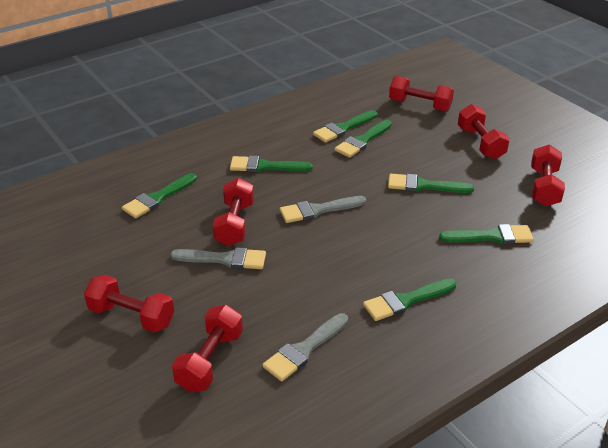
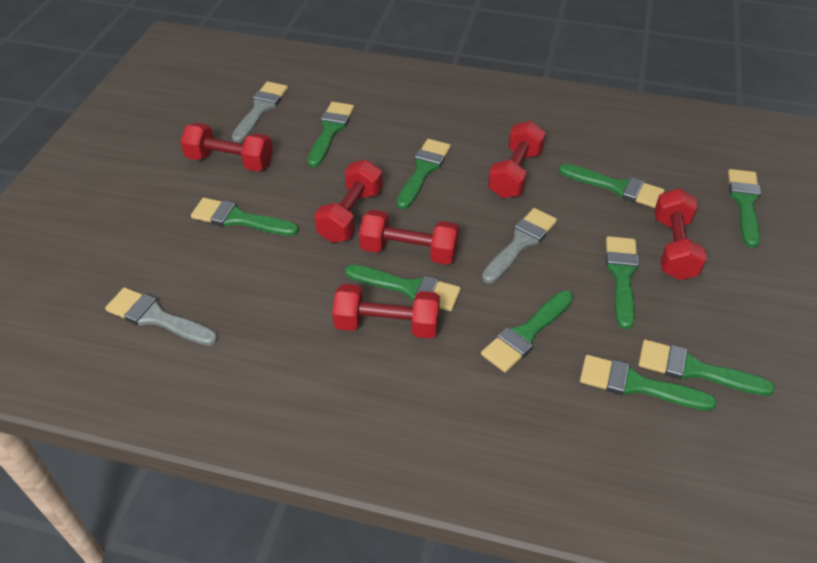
green brush: 7 -> 10

